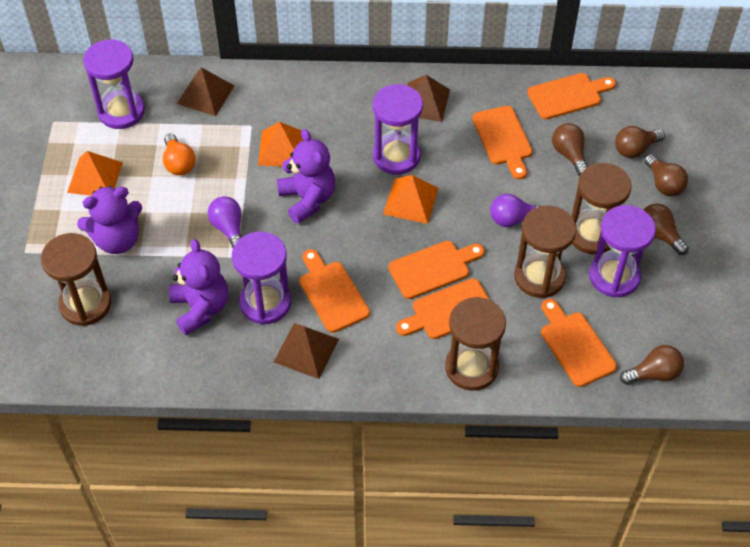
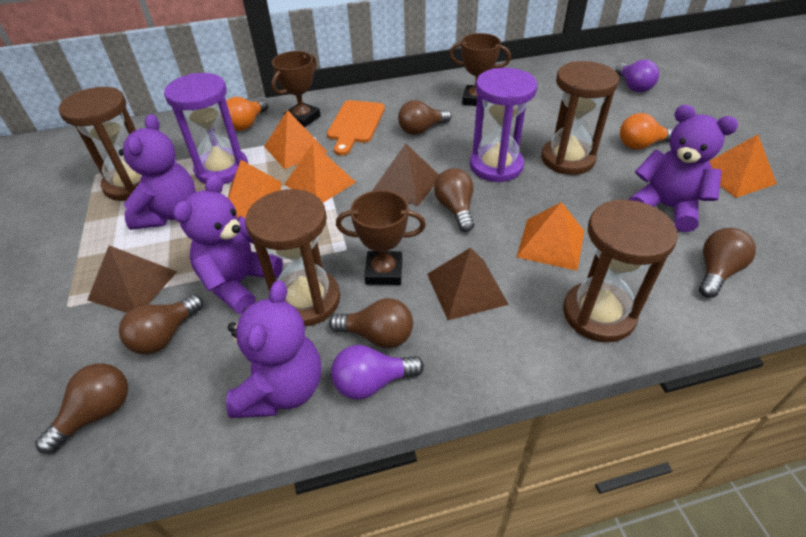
brown light bulb: 5 -> 6
brown trophy: 0 -> 3
orange cutting board: 6 -> 1
orange light bulb: 1 -> 2
orange pyramid: 3 -> 5
purple hourglass: 4 -> 2
purple teddy bear: 3 -> 4

